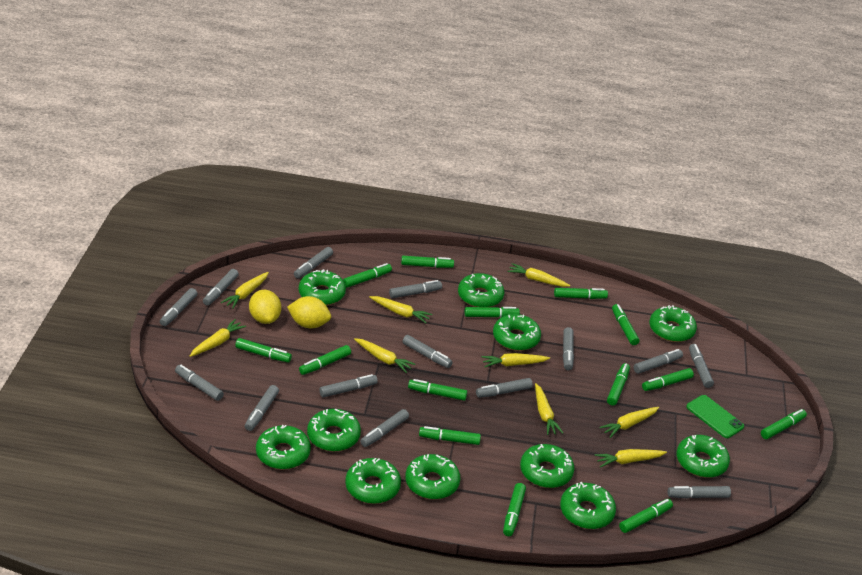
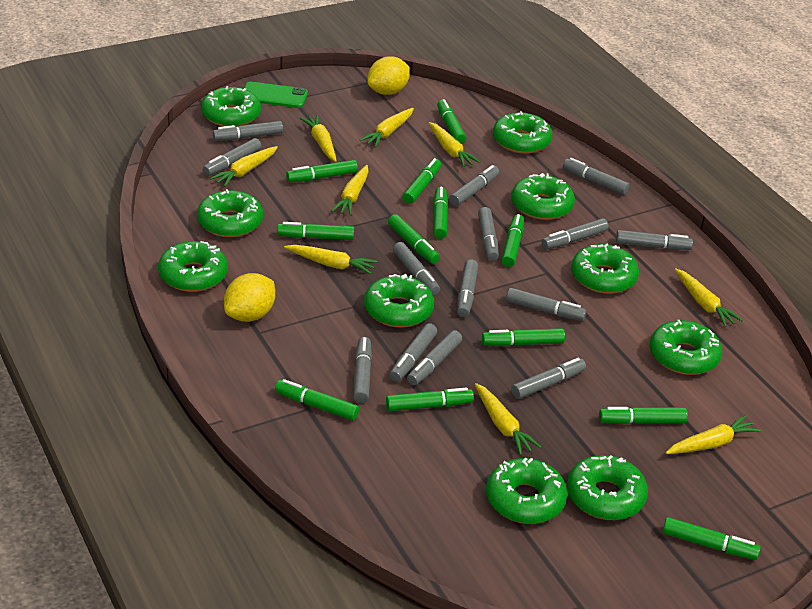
green donut: 11 -> 10
green marker: 14 -> 12

